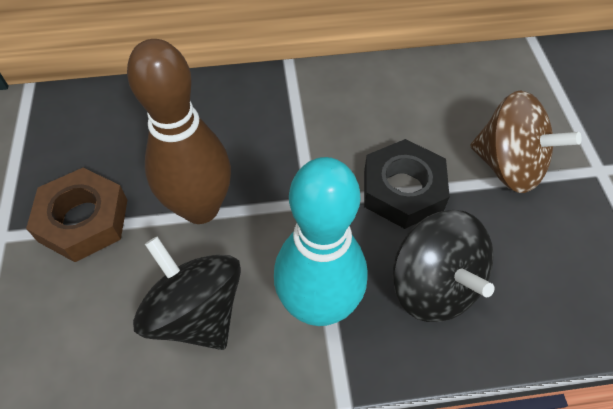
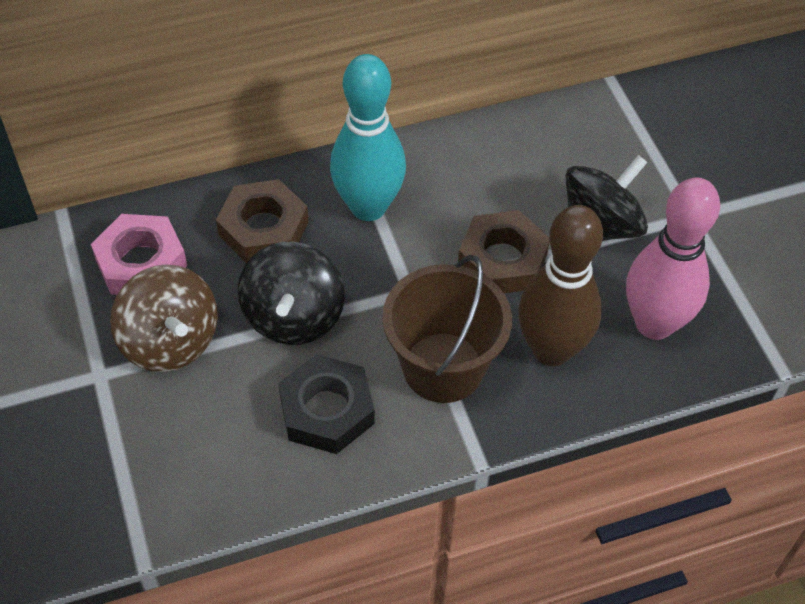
brown bucket: 0 -> 1
brown nut: 1 -> 2
pink bowling pin: 0 -> 1
pink nut: 0 -> 1

